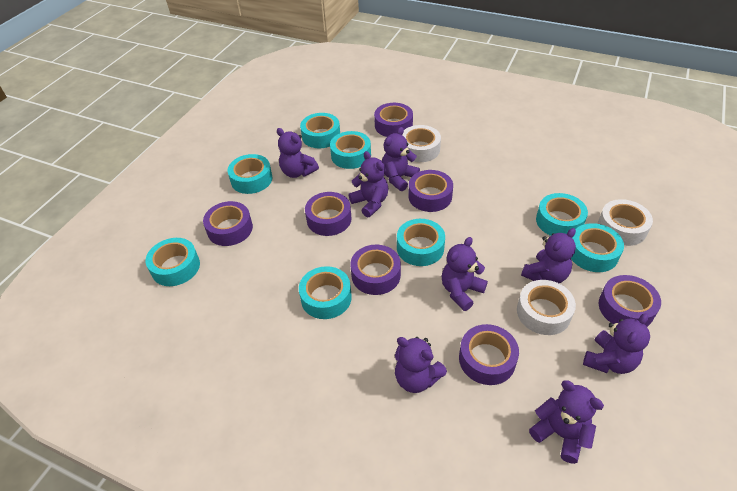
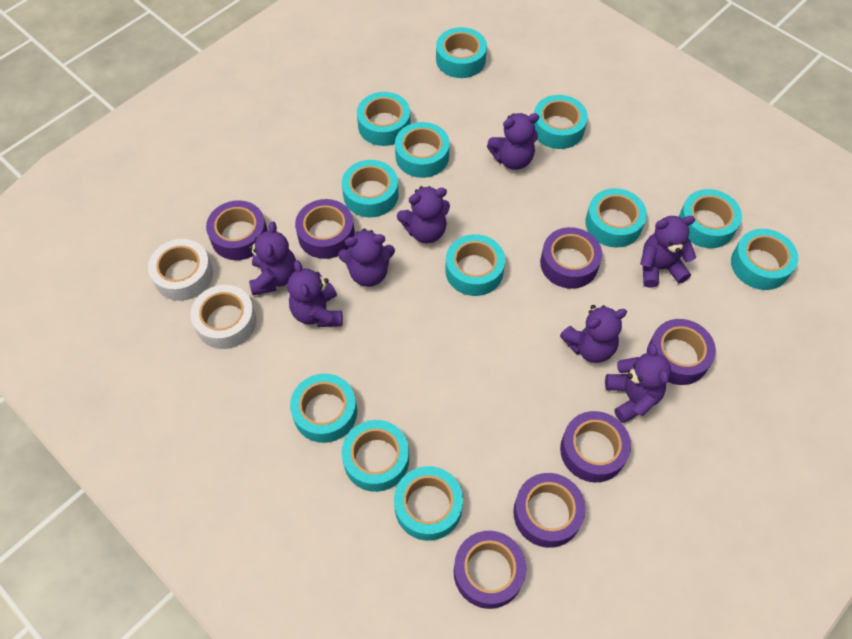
turquoise tape: 8 -> 12
white tape: 3 -> 2

